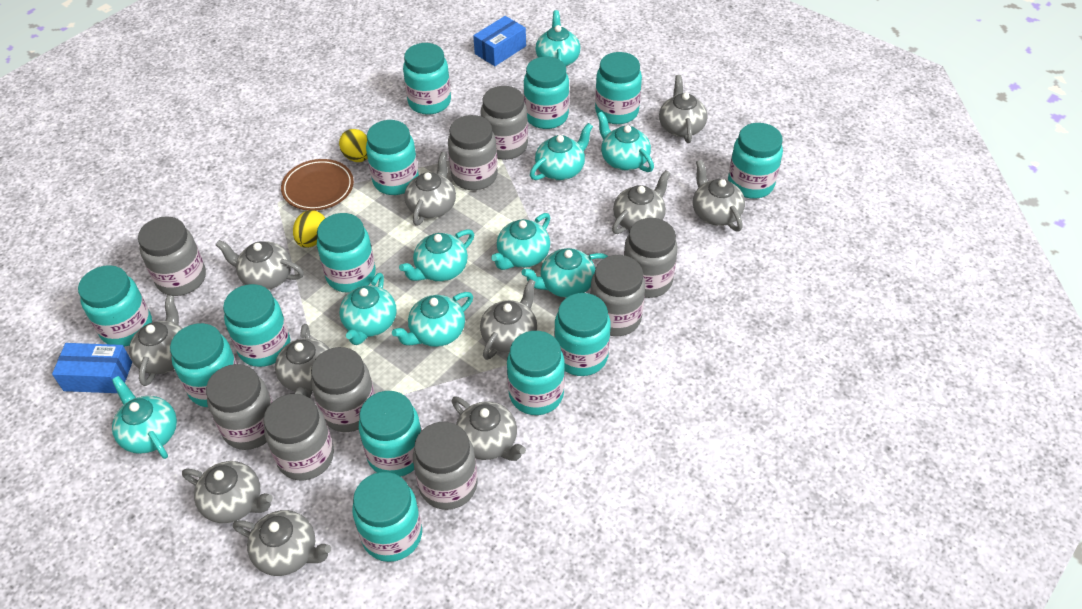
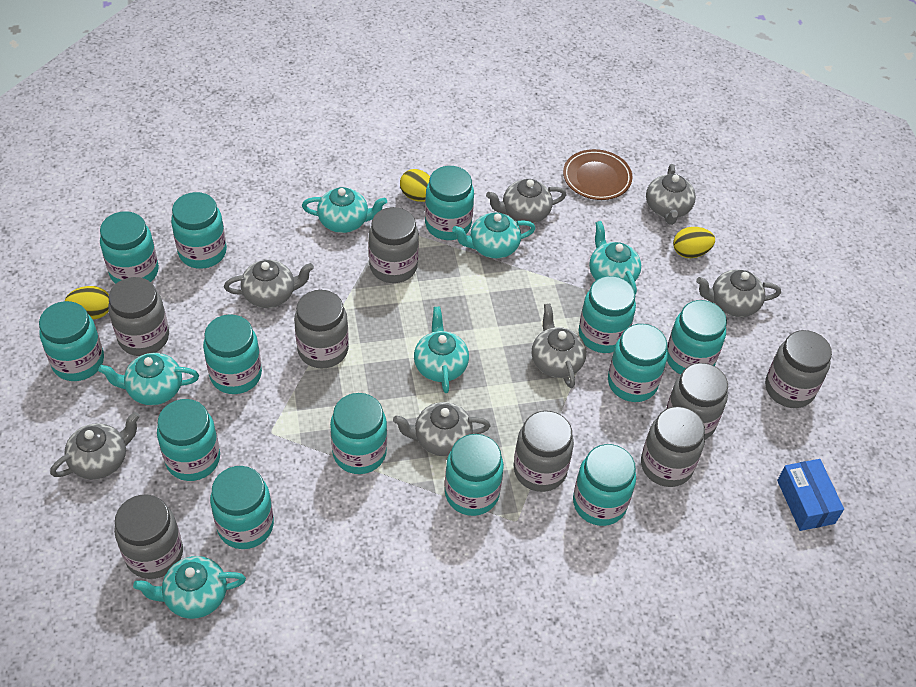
blue box: 2 -> 1
grey jar: 9 -> 8
grey teapot: 11 -> 7
turquoise teapot: 9 -> 6
yellow egg: 2 -> 3

